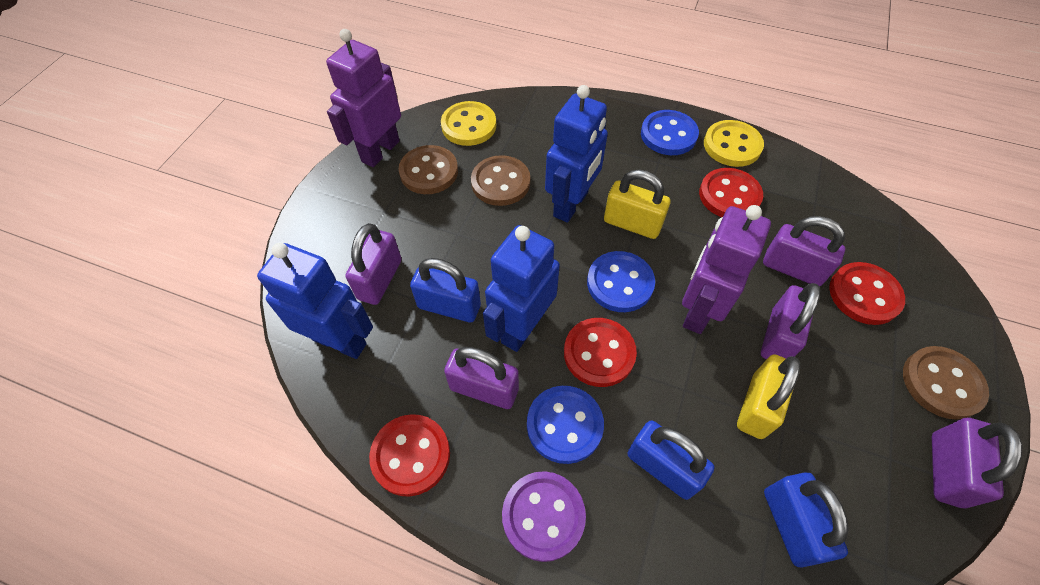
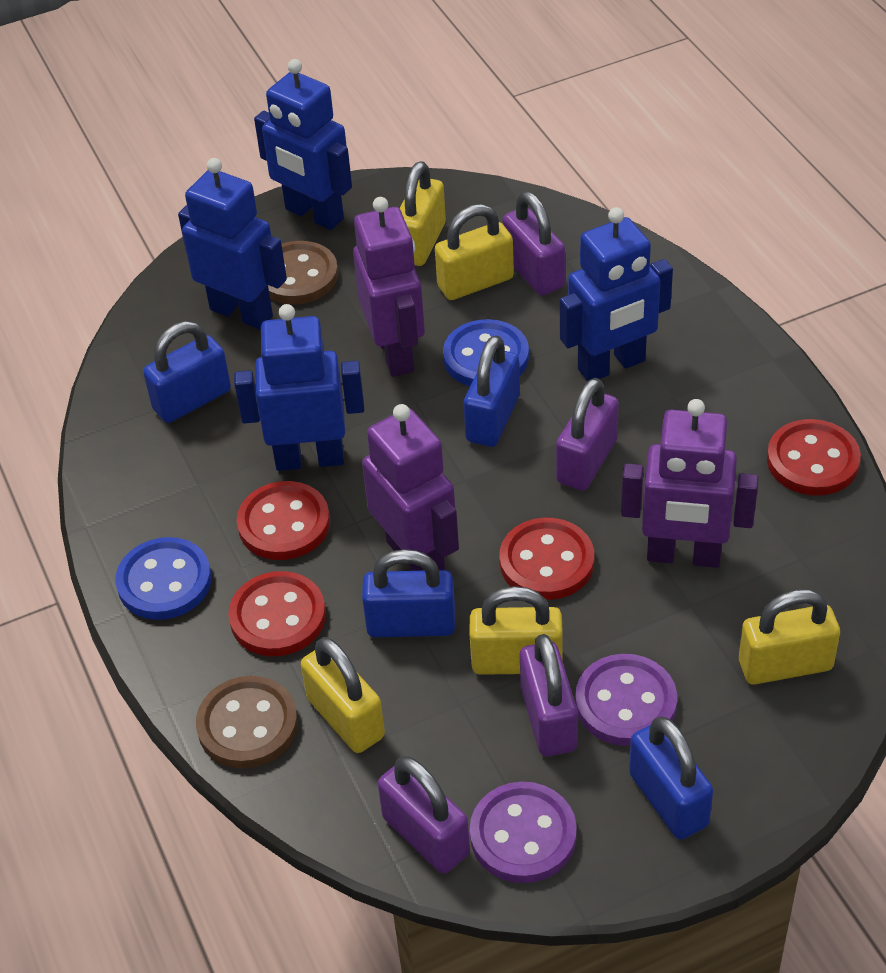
blue button: 3 -> 2
blue padlock: 3 -> 4
blue robot: 3 -> 4
brown button: 3 -> 2
purple button: 1 -> 2
purple padlock: 5 -> 4
purple robot: 2 -> 3
yellow button: 2 -> 0
yellow padlock: 2 -> 5

